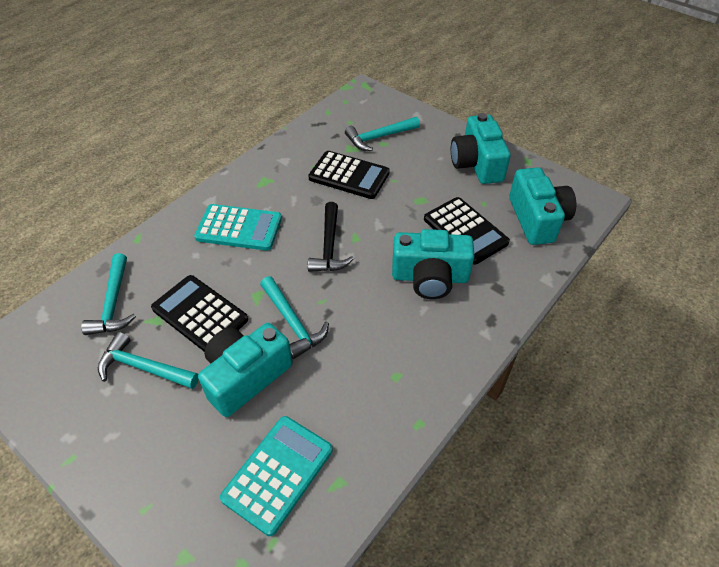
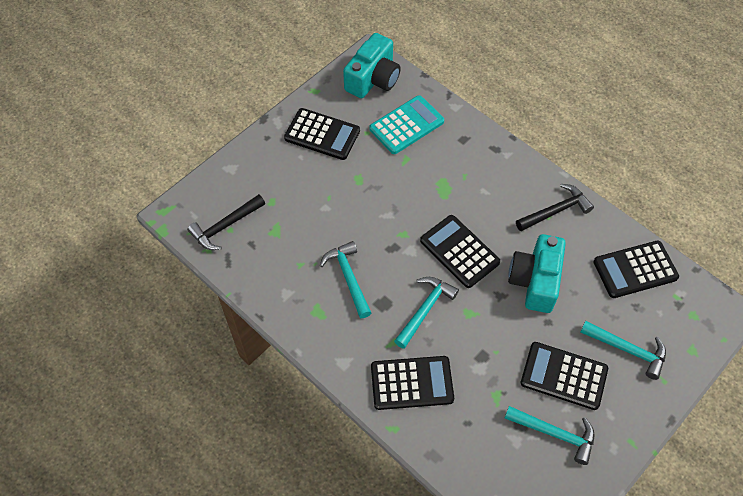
black calculator: 3 -> 5
black hammer: 1 -> 2
turquoise calculator: 2 -> 1
turquoise camera: 4 -> 2

